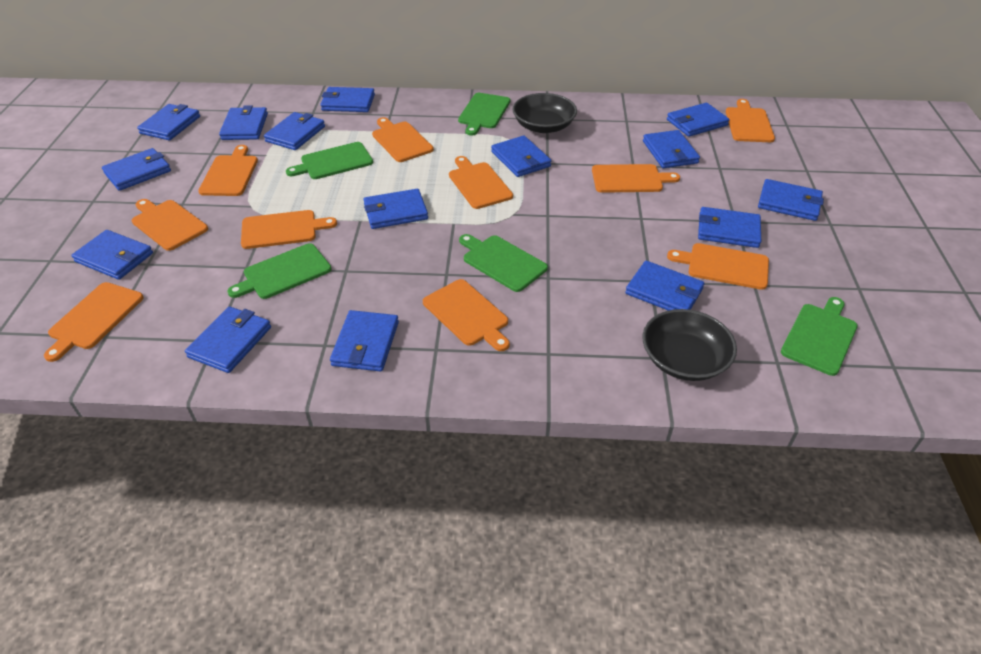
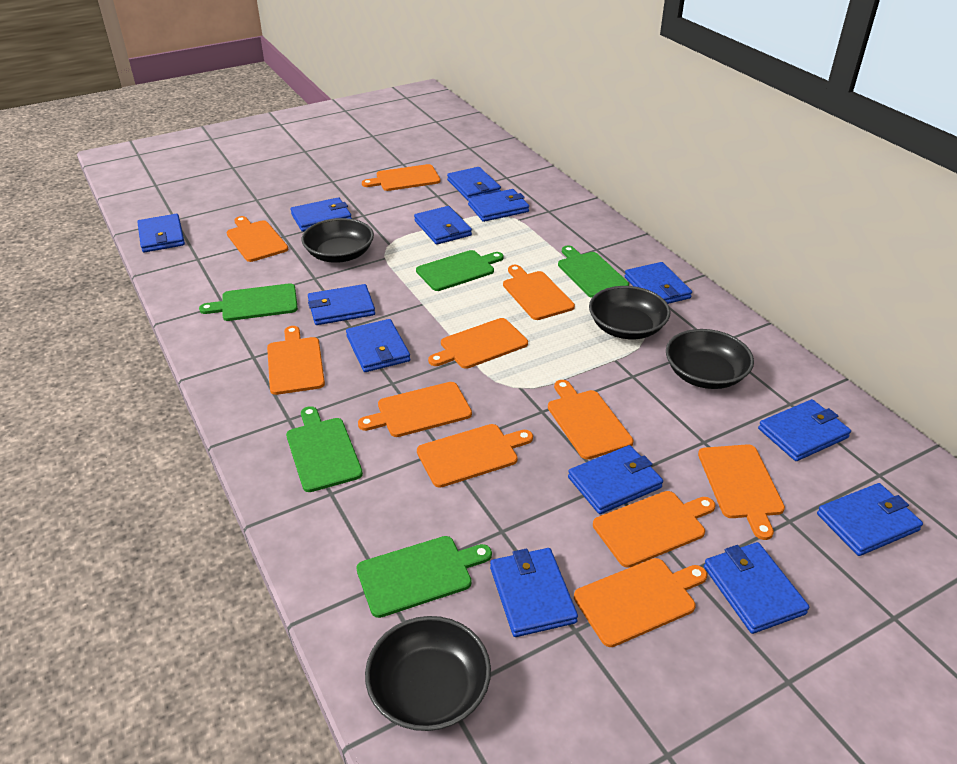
black bowl: 2 -> 4
blue wallet: 15 -> 13
orange cutting board: 10 -> 11

